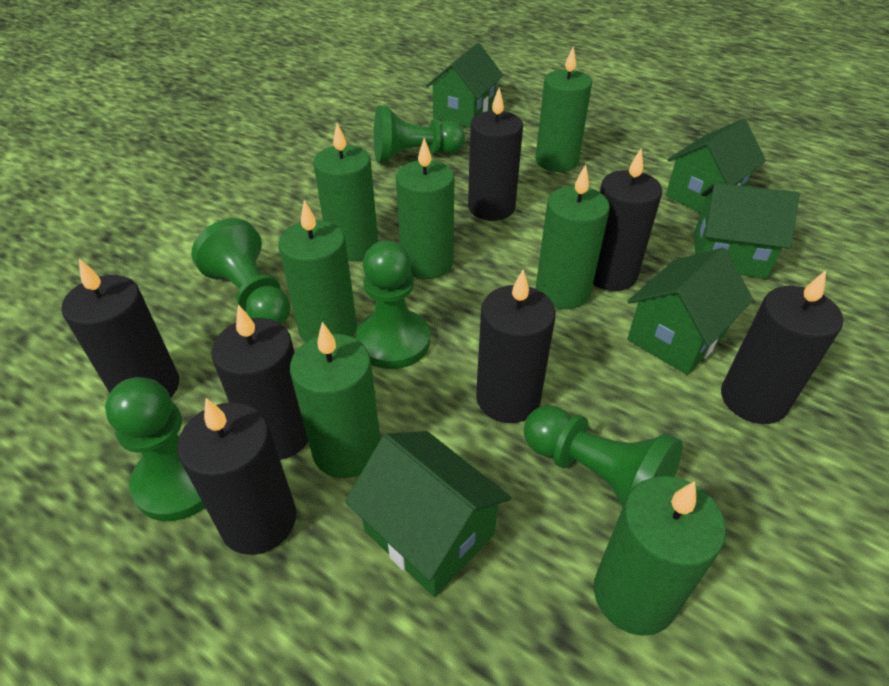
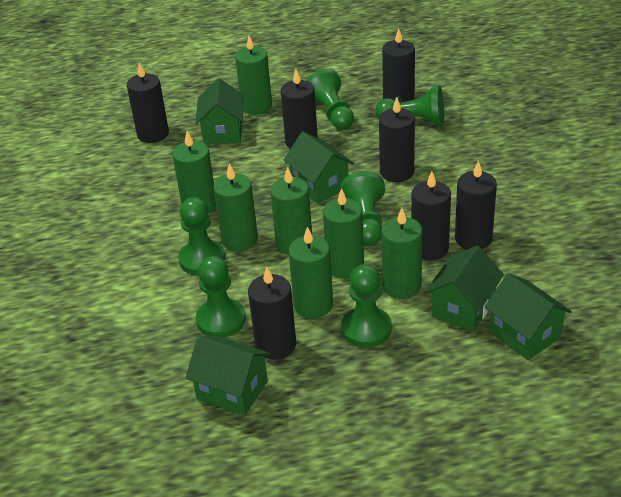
green pawn: 5 -> 6

